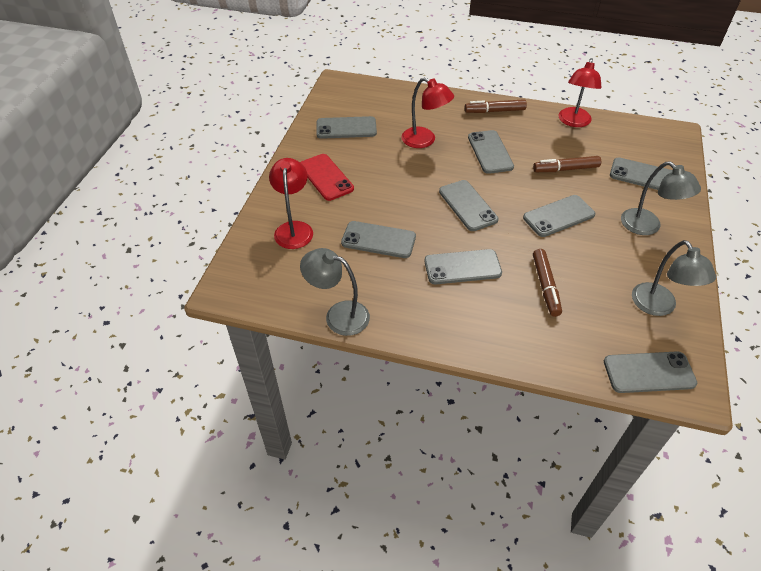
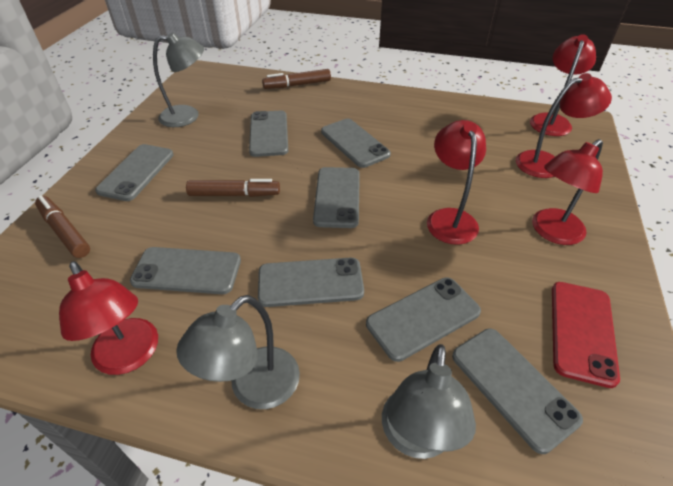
red lamp: 3 -> 5

